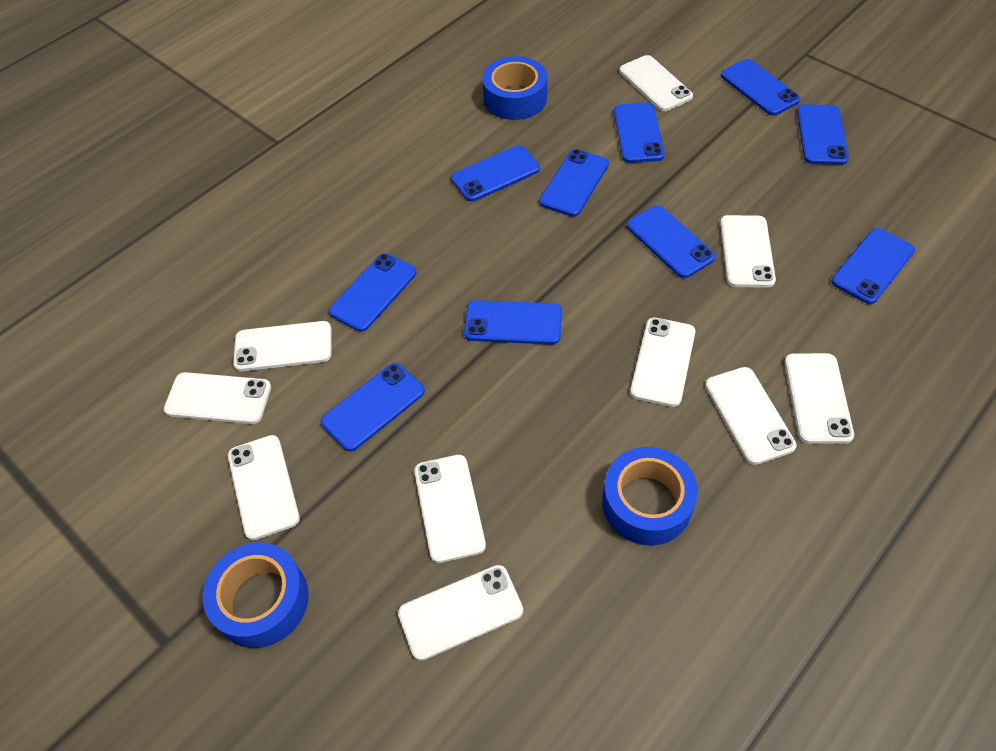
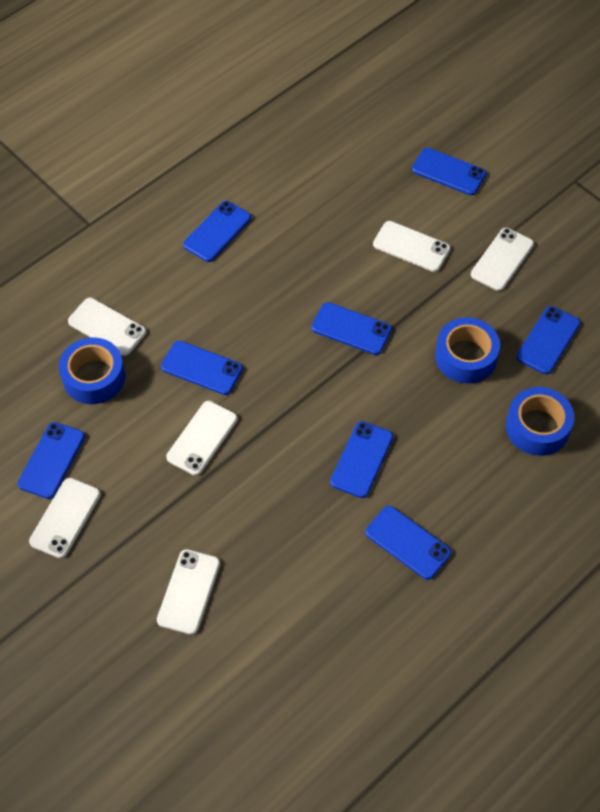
blue phone: 10 -> 8
white phone: 10 -> 6

